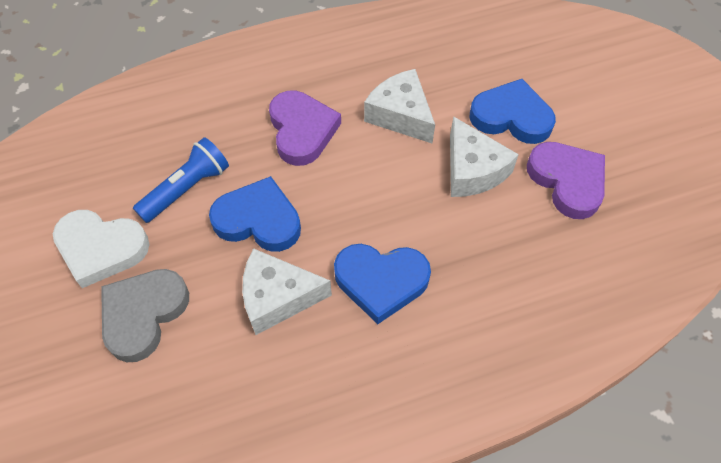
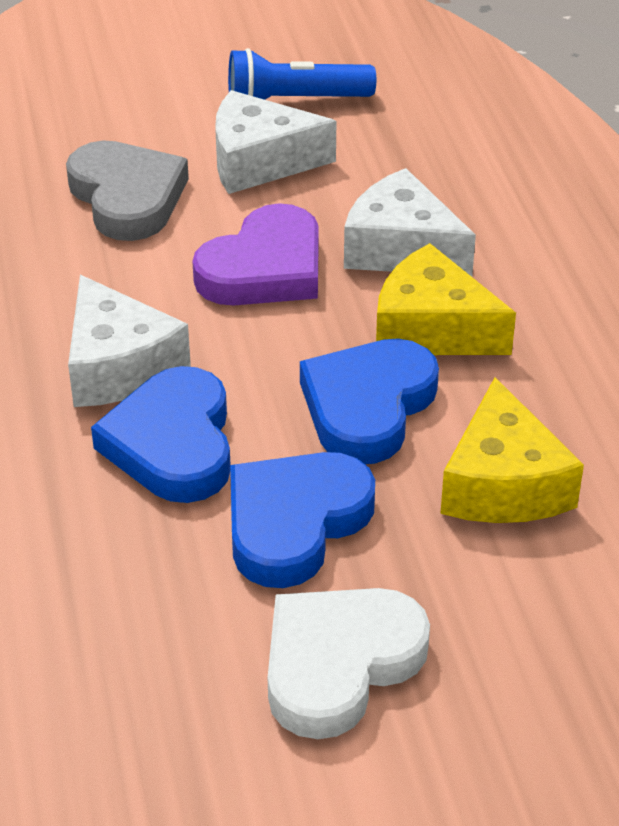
purple heart: 2 -> 1
yellow cheese: 0 -> 2

